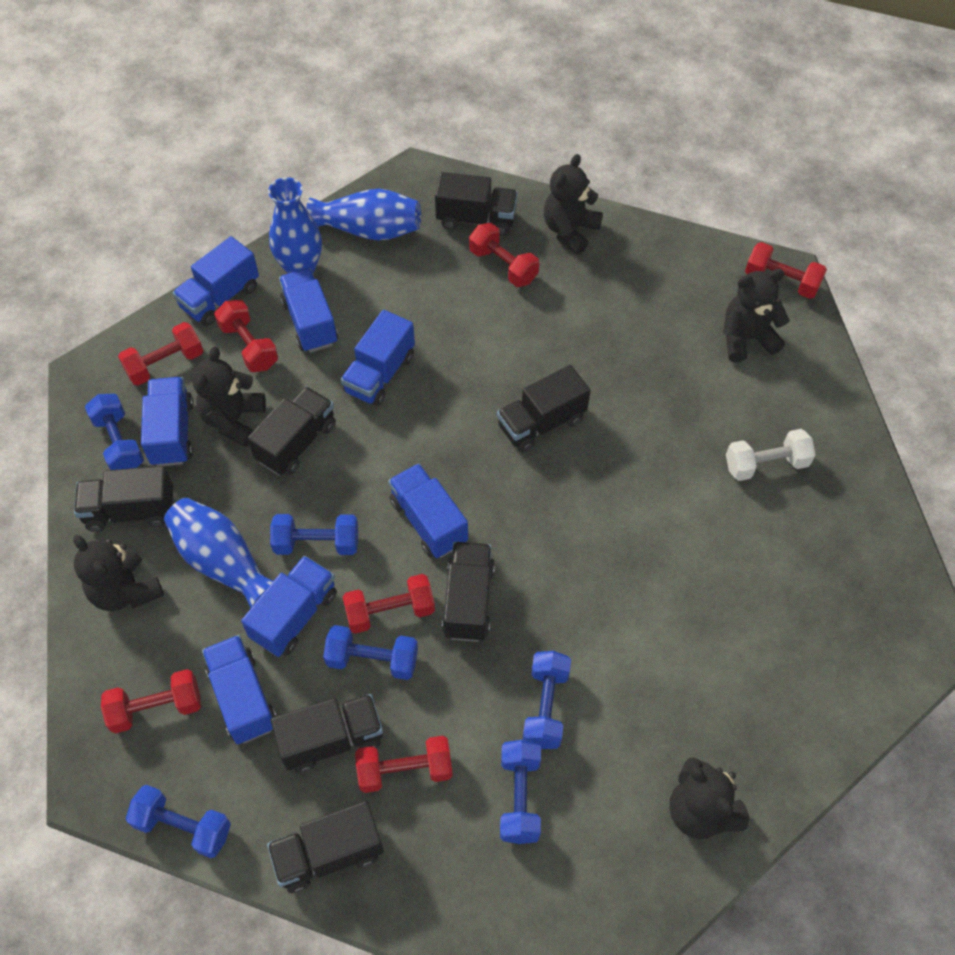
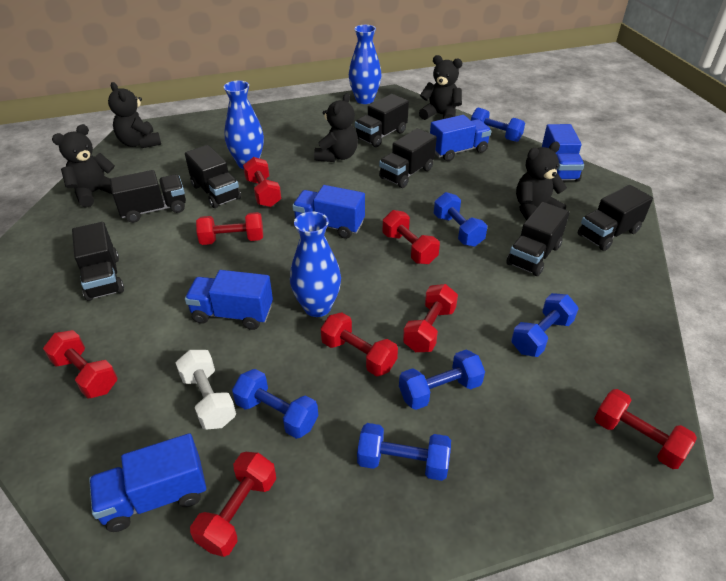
blue truck: 7 -> 5
red dumbbell: 7 -> 8

